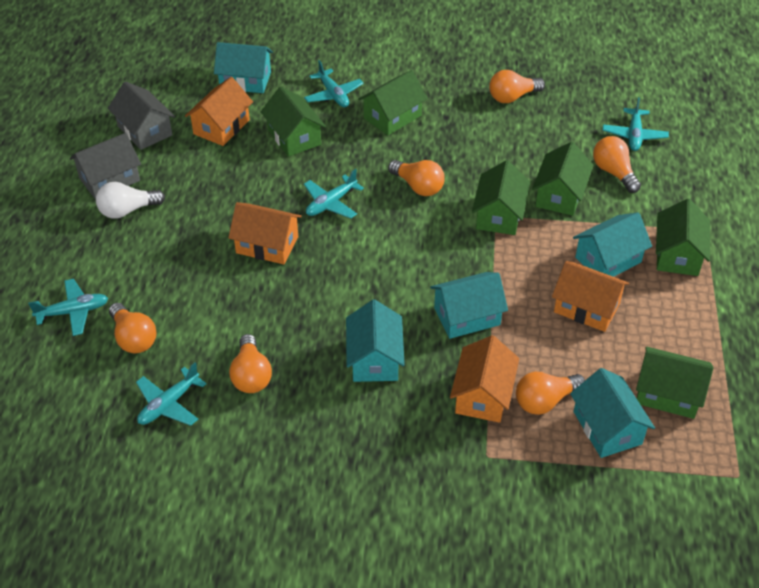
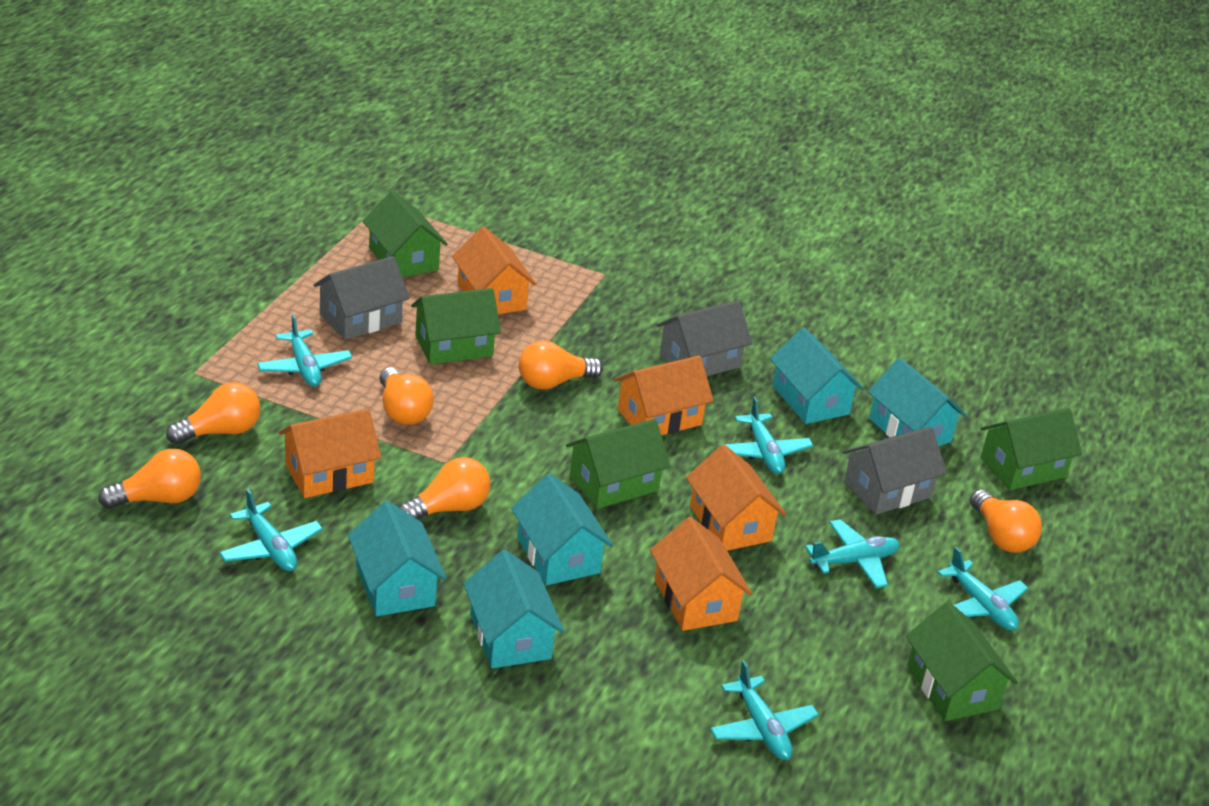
green house: 6 -> 5
grey house: 2 -> 3
orange house: 4 -> 5
turquoise plane: 5 -> 6
white light bulb: 1 -> 0

